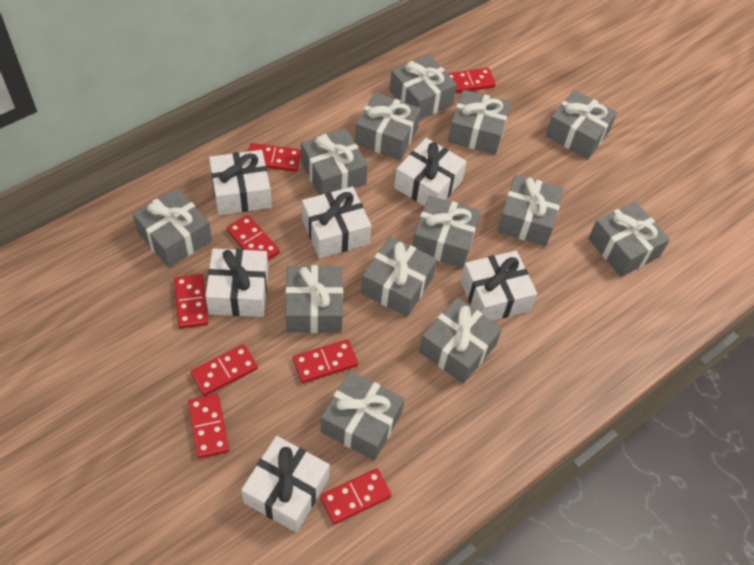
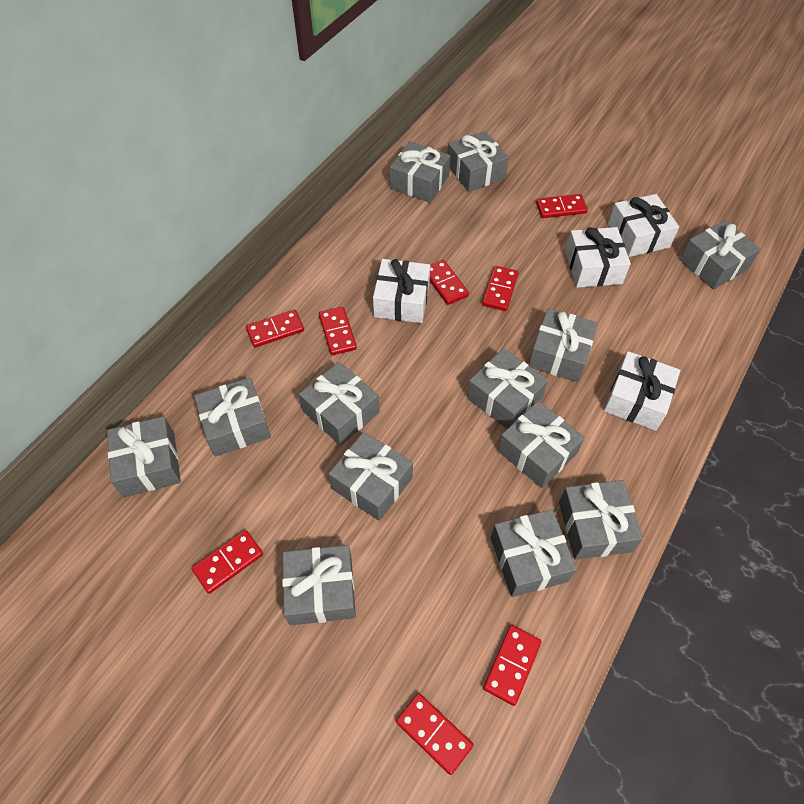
white gift: 6 -> 4

